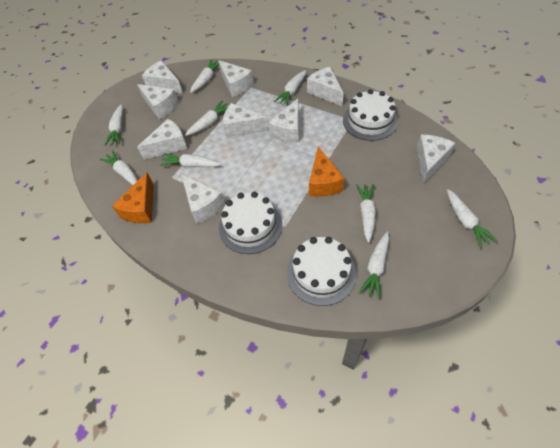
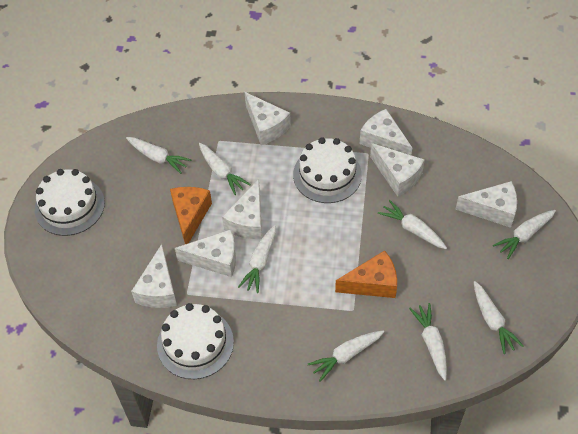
white carrot: 9 -> 8
white cheese: 9 -> 7

